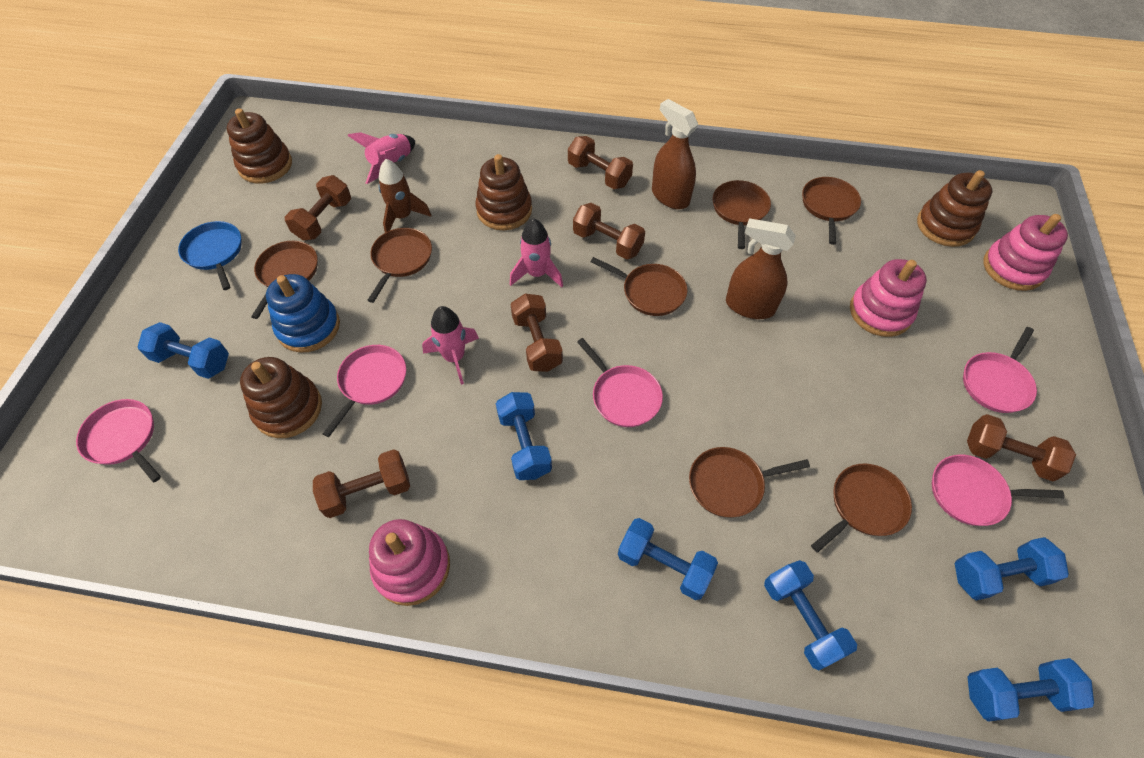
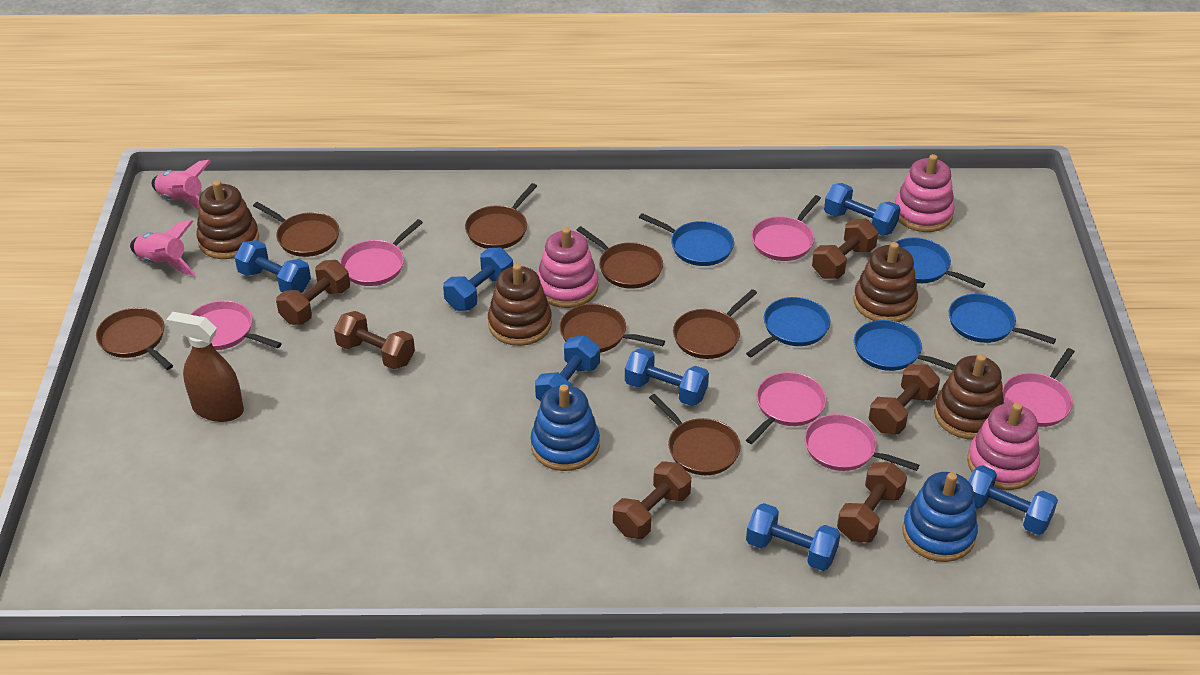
blue dumbbell: 6 -> 7
blue pan: 1 -> 5
blue stacking toy: 1 -> 2
brown rocket: 1 -> 0
brown spray bottle: 2 -> 1
pink pan: 5 -> 6
pink rocket: 3 -> 2

